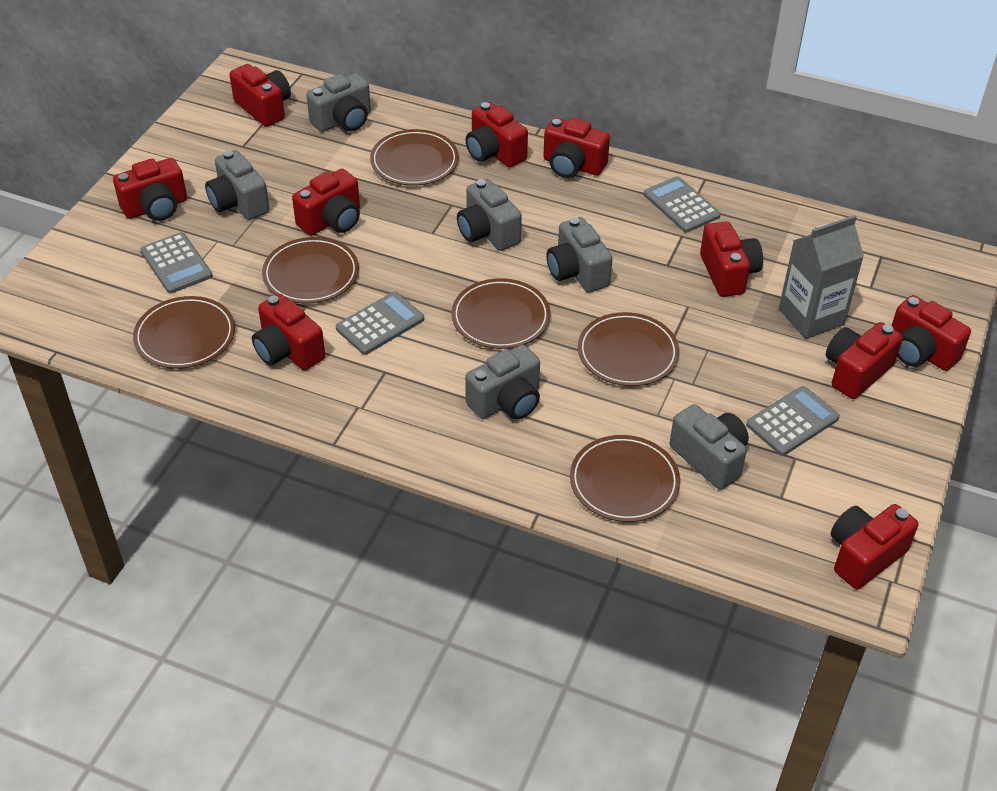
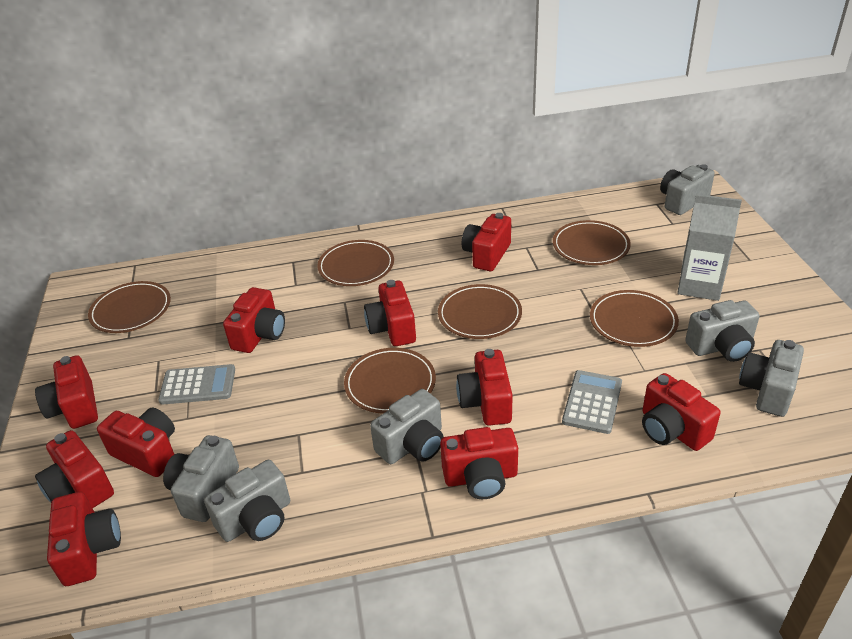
grey calculator: 4 -> 2

